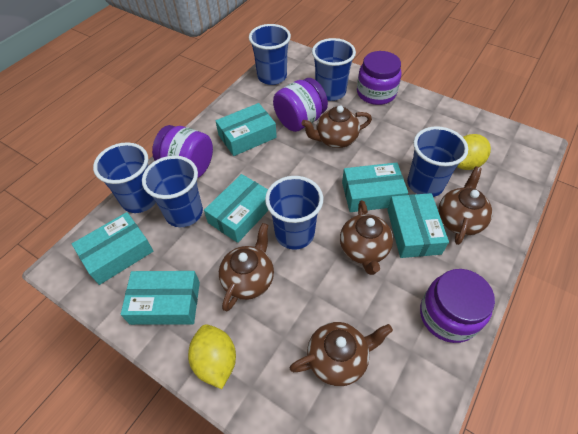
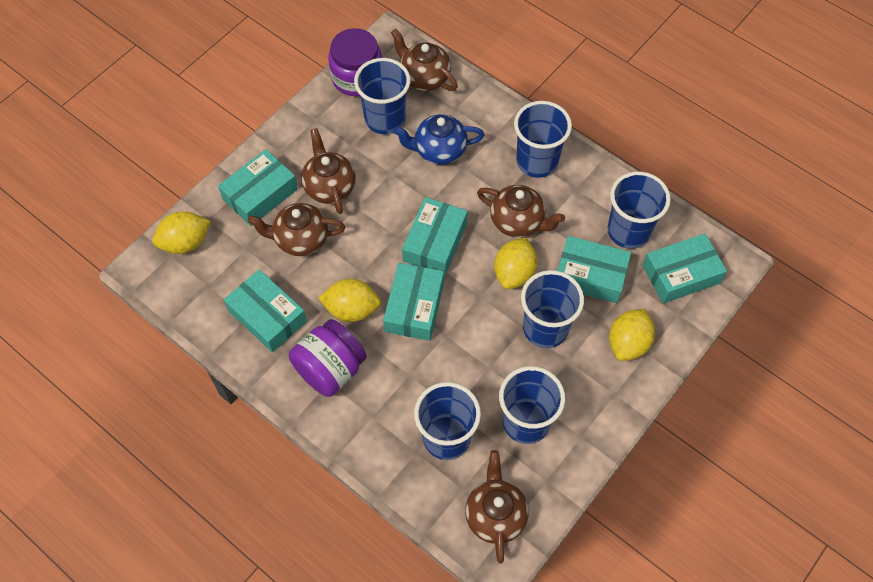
blue teapot: 0 -> 1
purple jar: 4 -> 2
yellow lemon: 2 -> 4

